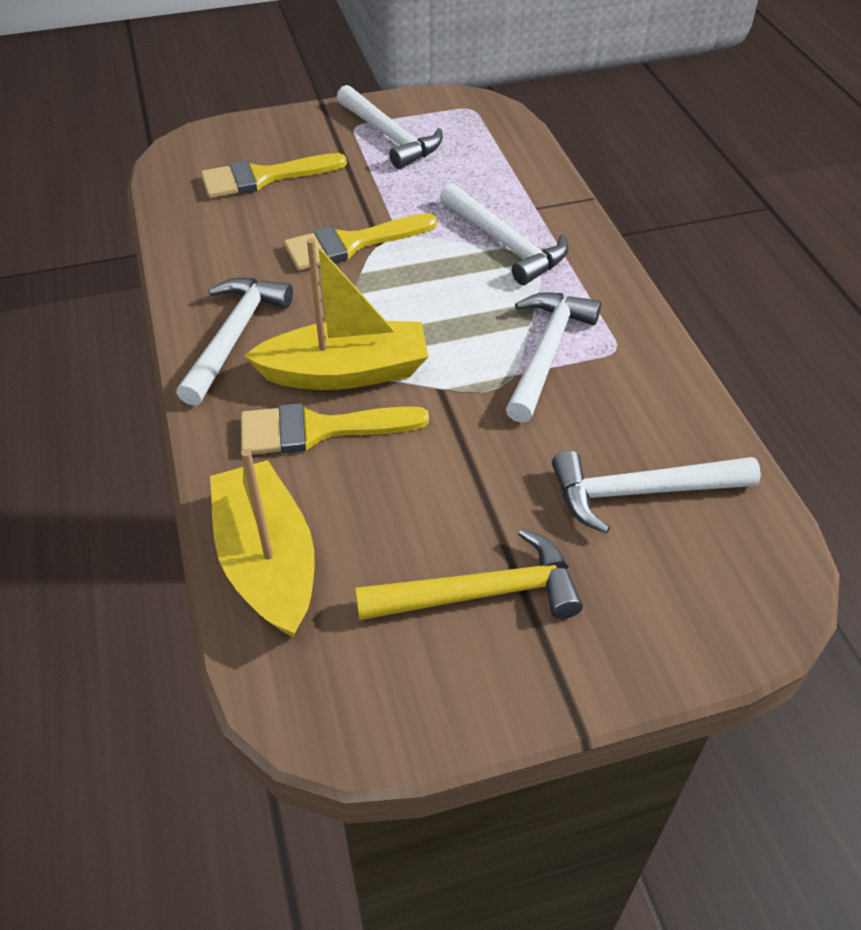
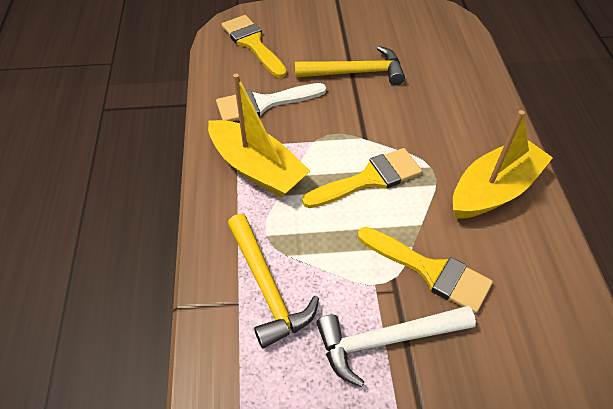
white brush: 0 -> 1
white hammer: 5 -> 1
yellow hammer: 1 -> 2

